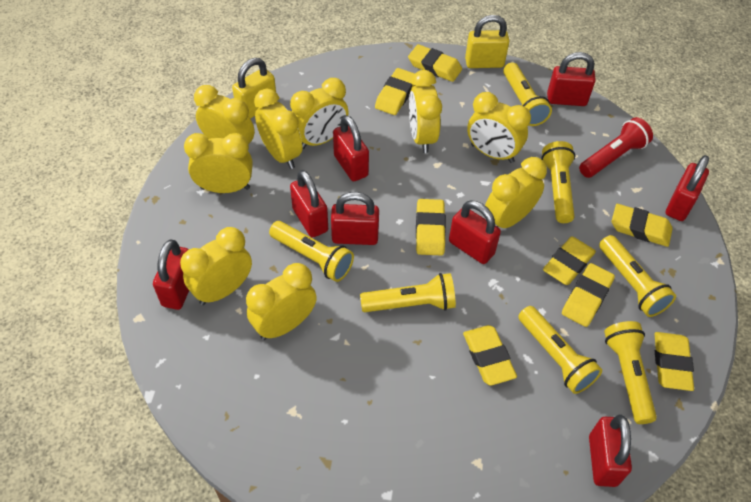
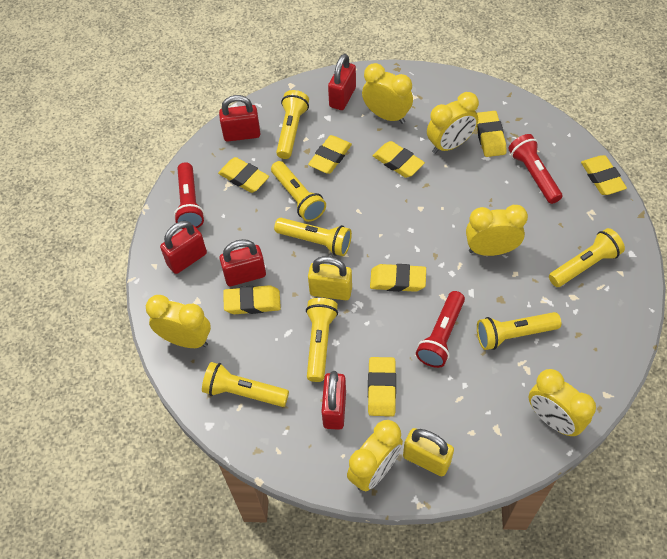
red flashlight: 1 -> 3
red padlock: 8 -> 5
yellow clock: 9 -> 6

